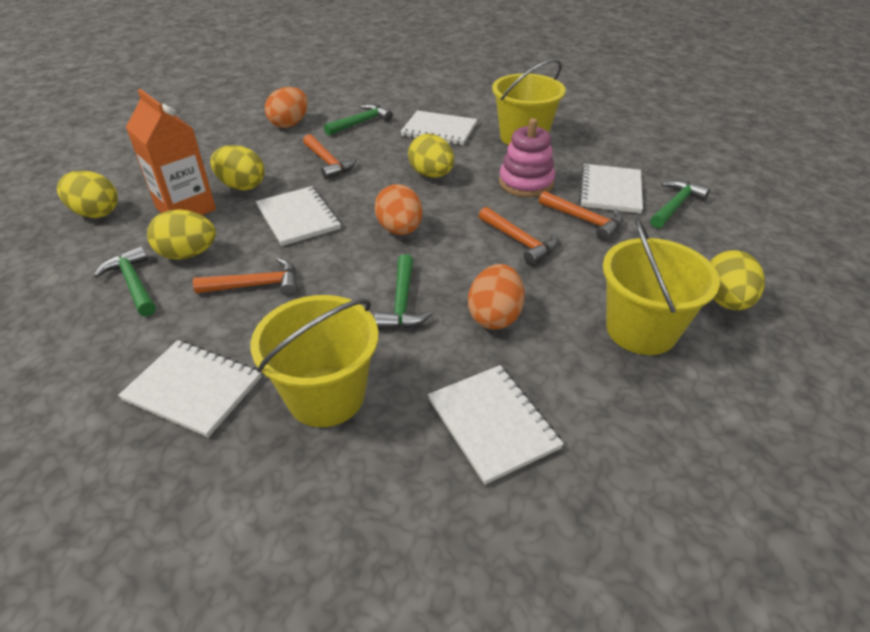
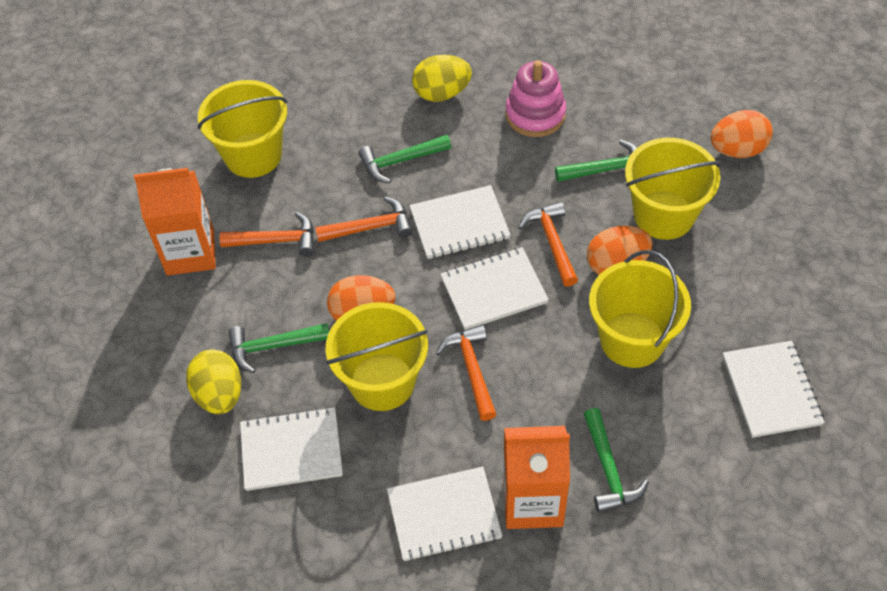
orange carton: 1 -> 2
yellow bucket: 3 -> 4
yellow egg: 5 -> 2

